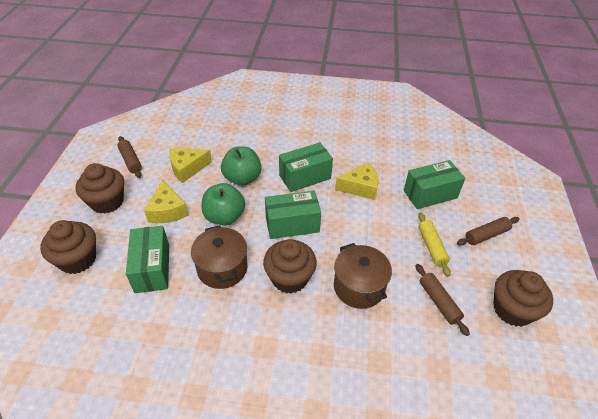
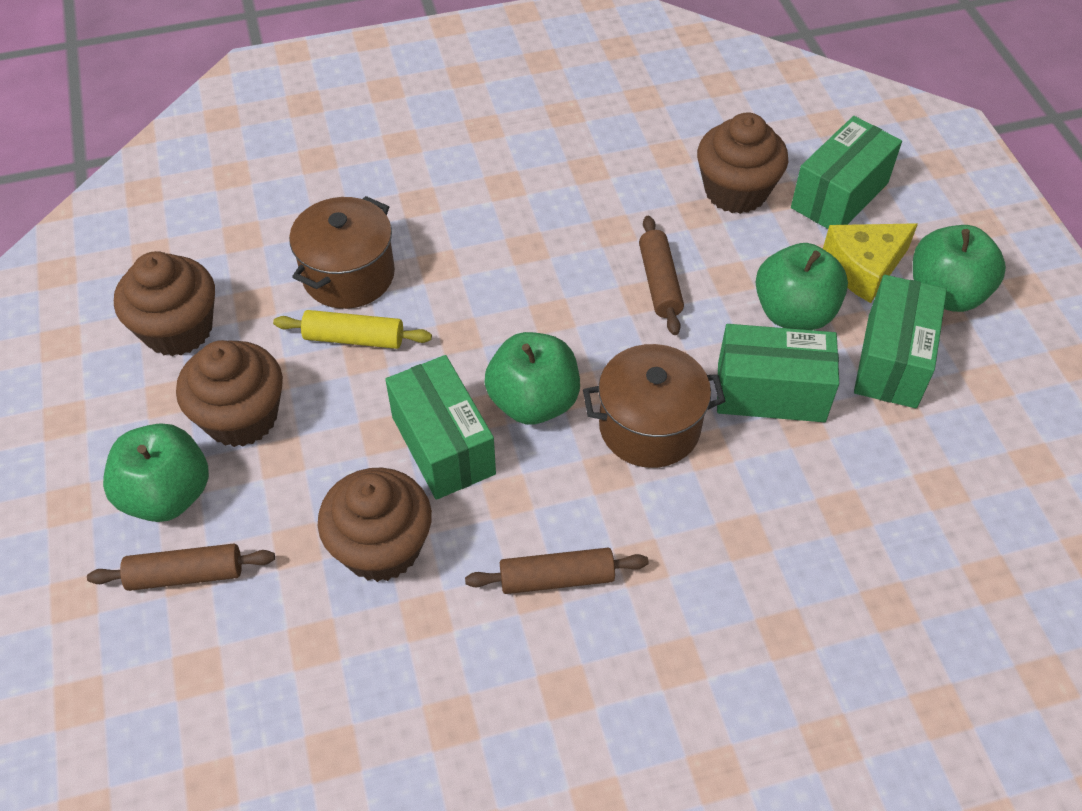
green apple: 2 -> 4
yellow cheese: 3 -> 1

